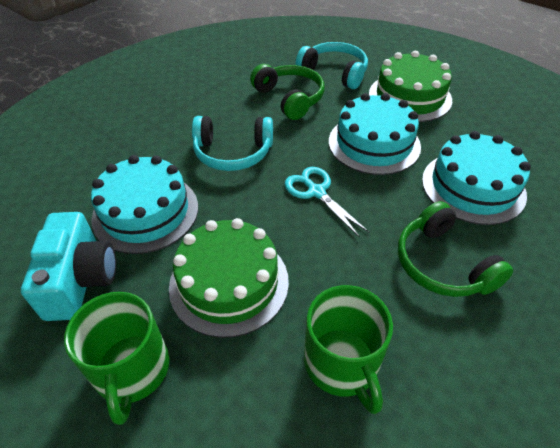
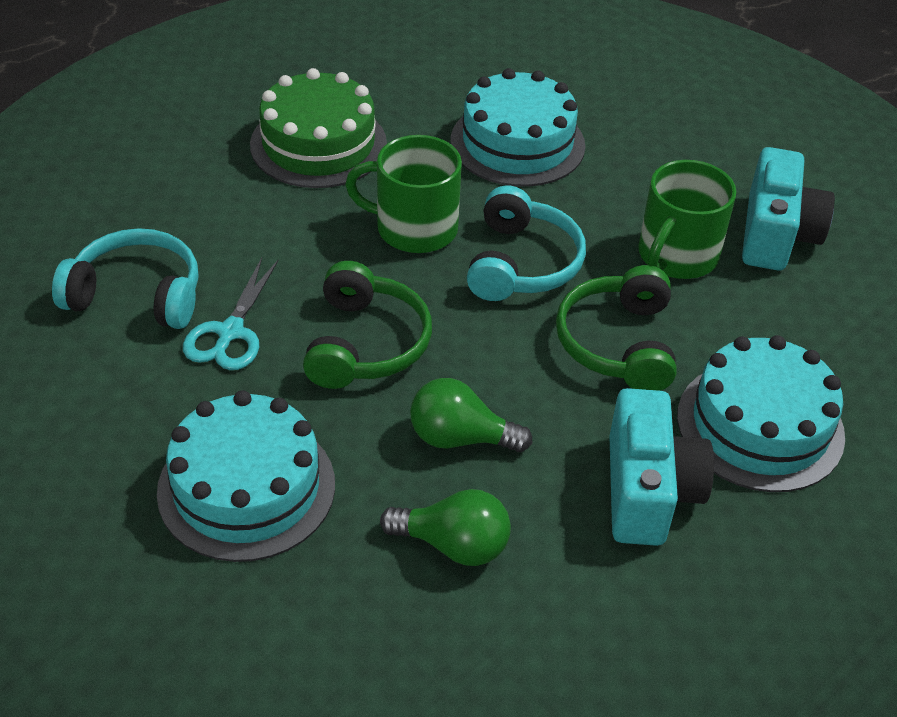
green cake: 2 -> 1
green light bulb: 0 -> 2
turquoise camera: 1 -> 2

